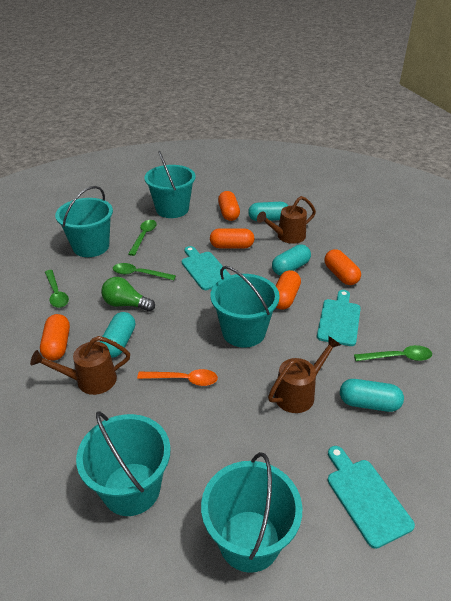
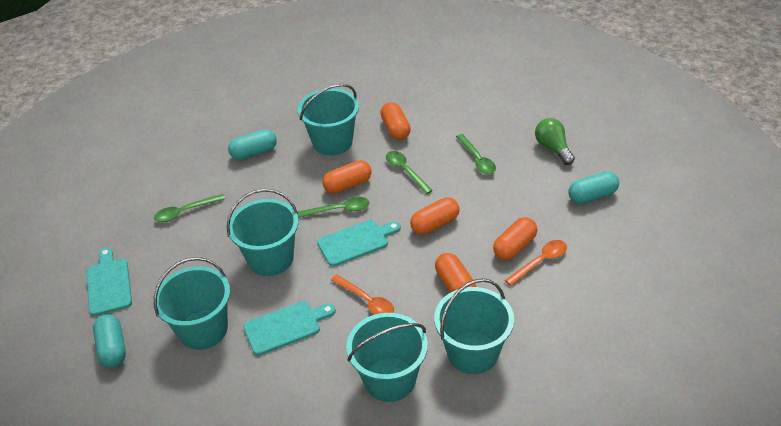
brown watering can: 3 -> 0
orange spoon: 1 -> 2
turquoise capsule: 4 -> 3

